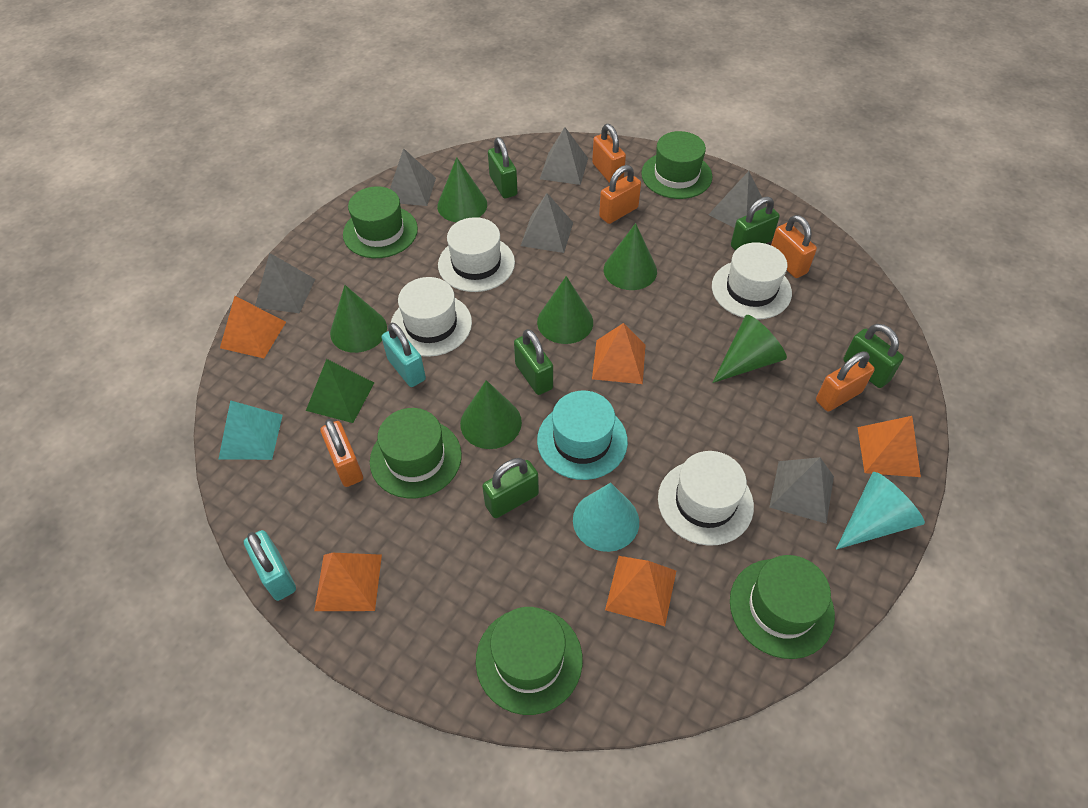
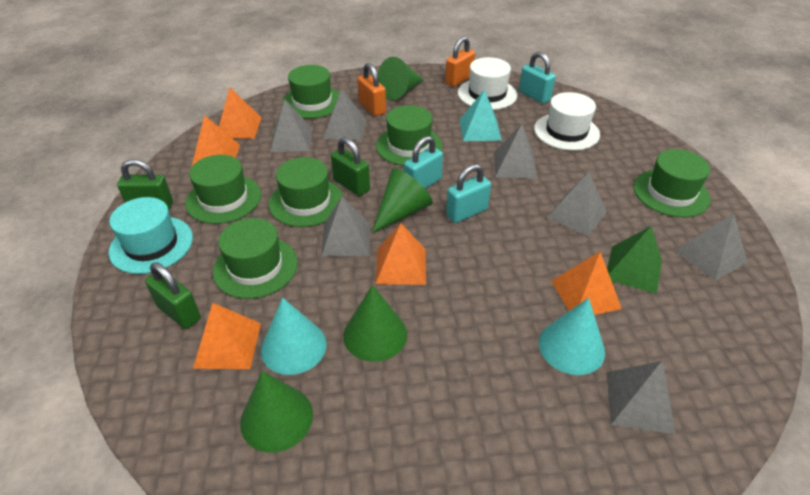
green cone: 6 -> 4
green hat: 5 -> 6
green padlock: 5 -> 3
grey pyramid: 6 -> 7
orange padlock: 5 -> 2
turquoise padlock: 2 -> 3
white hat: 4 -> 2

